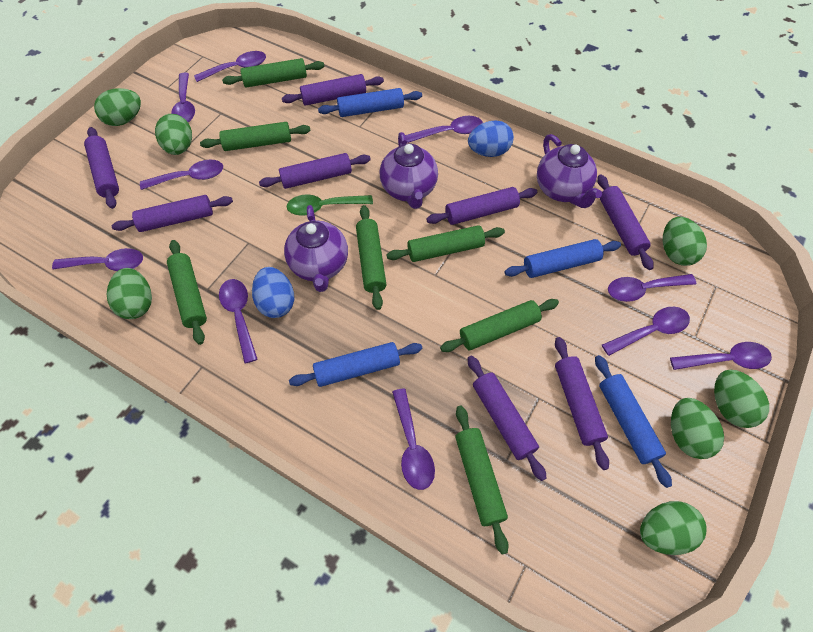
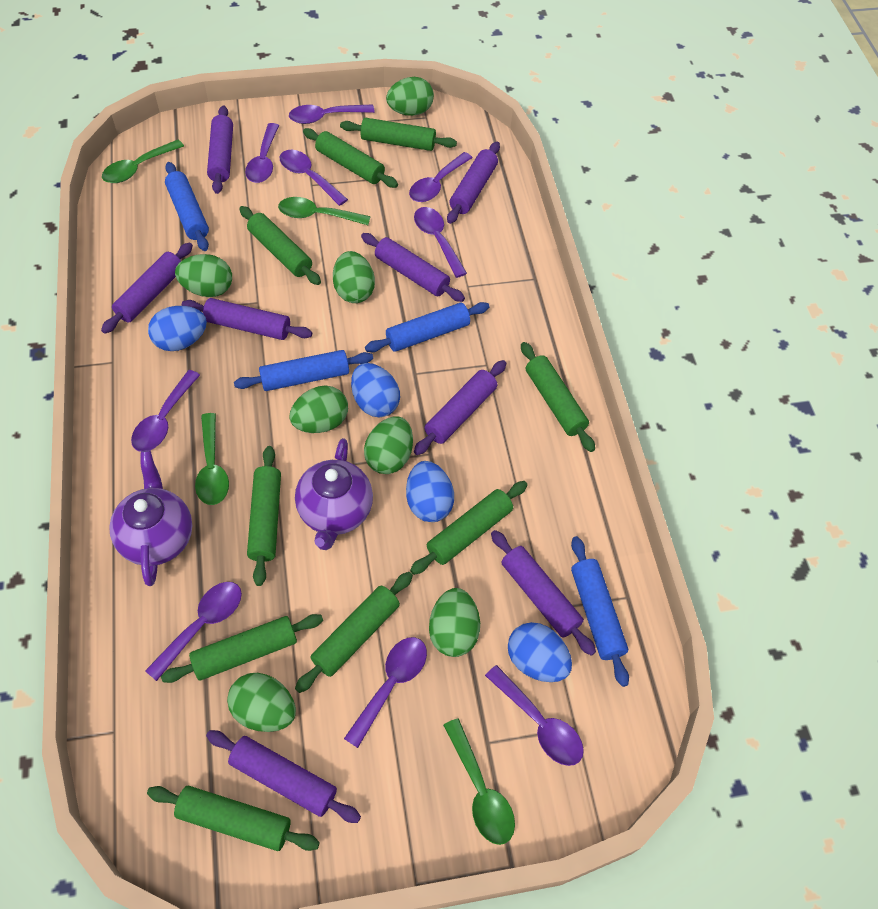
blue egg: 2 -> 4
green rolling pin: 7 -> 9
green spoon: 1 -> 4
purple spoon: 10 -> 9
purple teapot: 3 -> 2

